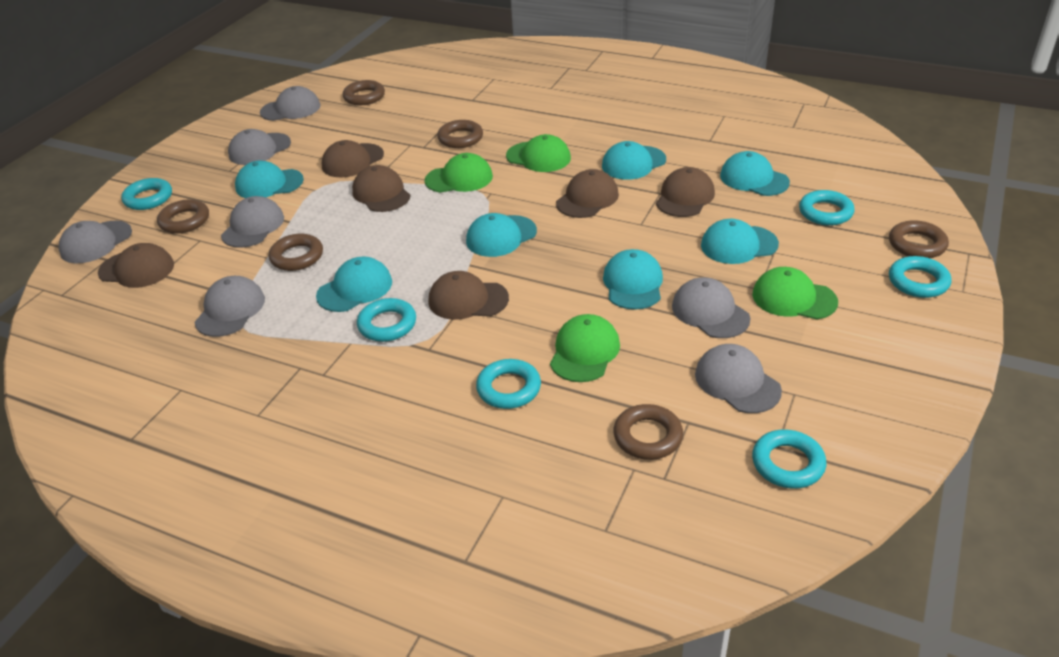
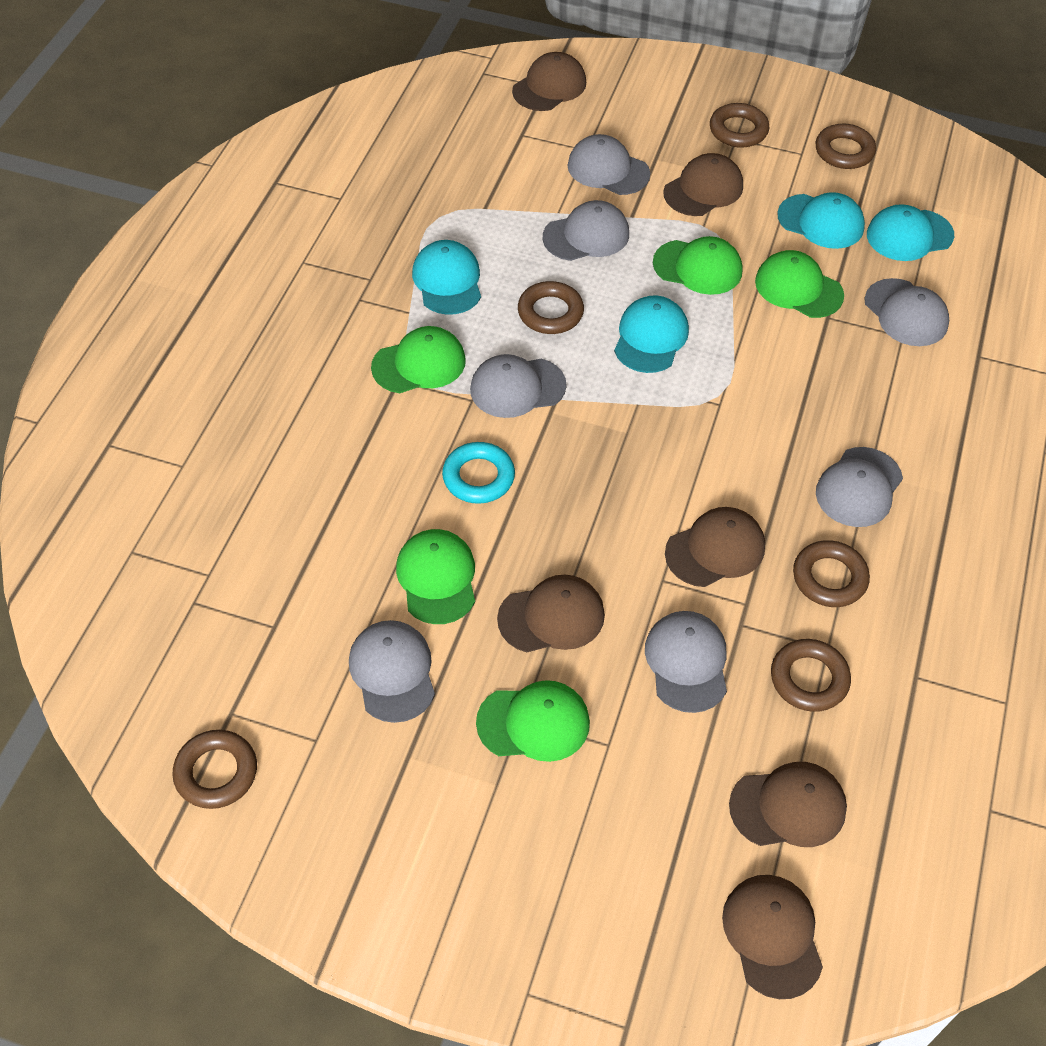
green cap: 4 -> 5
turquoise cap: 7 -> 4
turquoise ring: 6 -> 1

